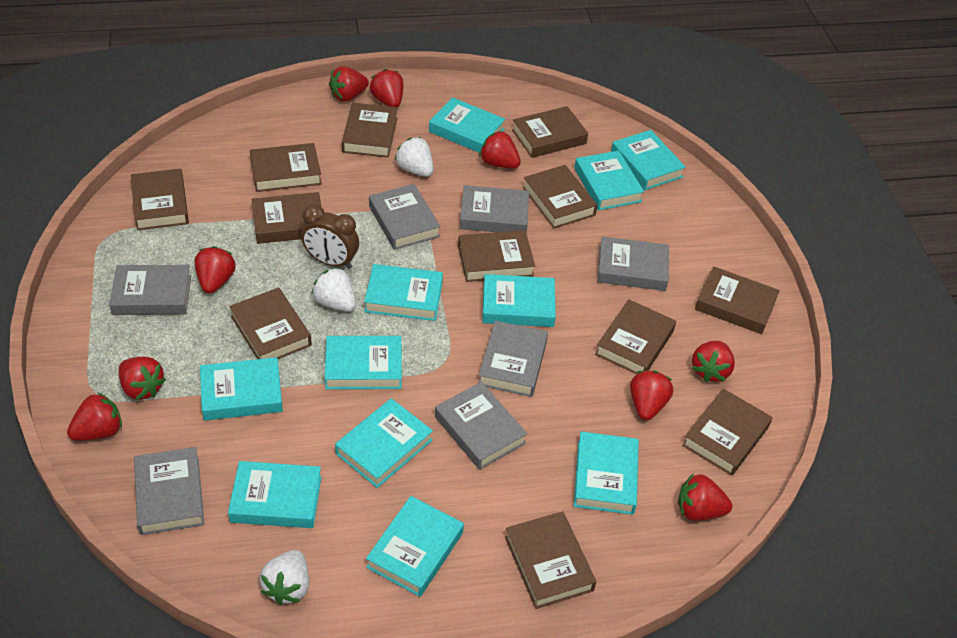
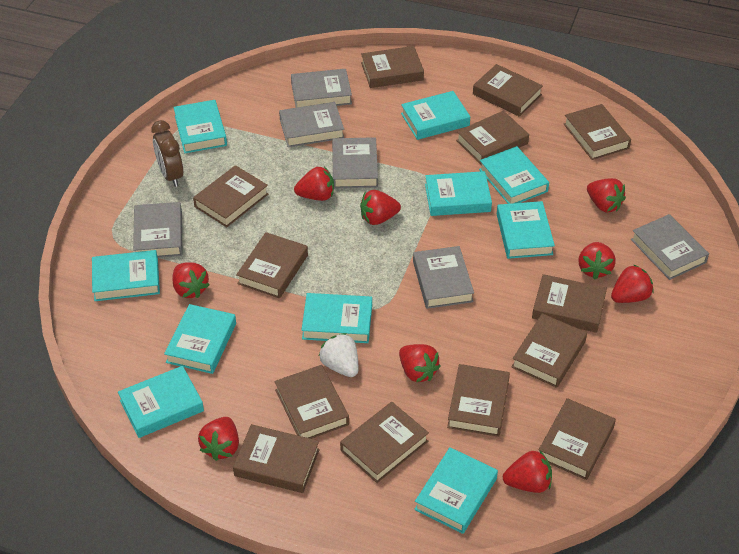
brown book: 12 -> 13
grey book: 7 -> 6
turquoise book: 11 -> 10
white strawberry: 3 -> 1

